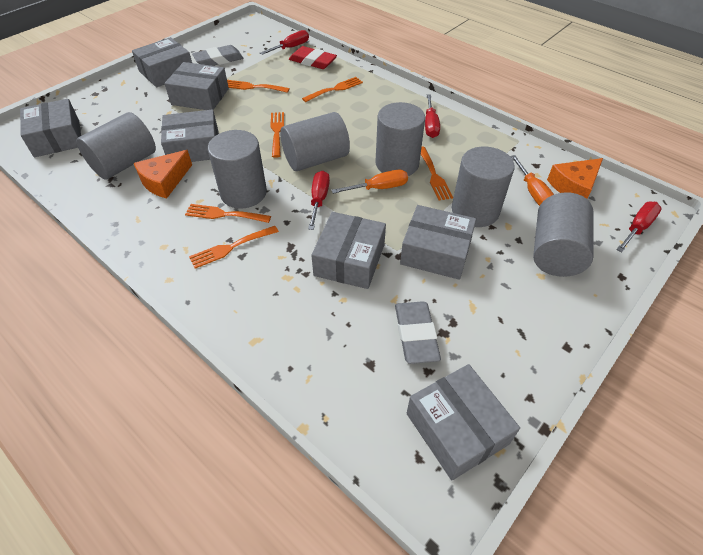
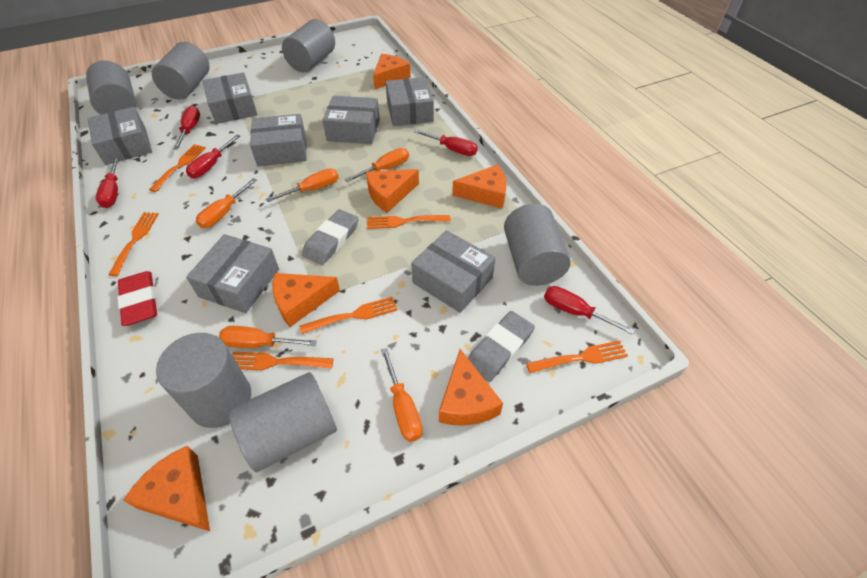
orange cheese: 2 -> 6
orange screwdriver: 2 -> 5
red screwdriver: 4 -> 5

